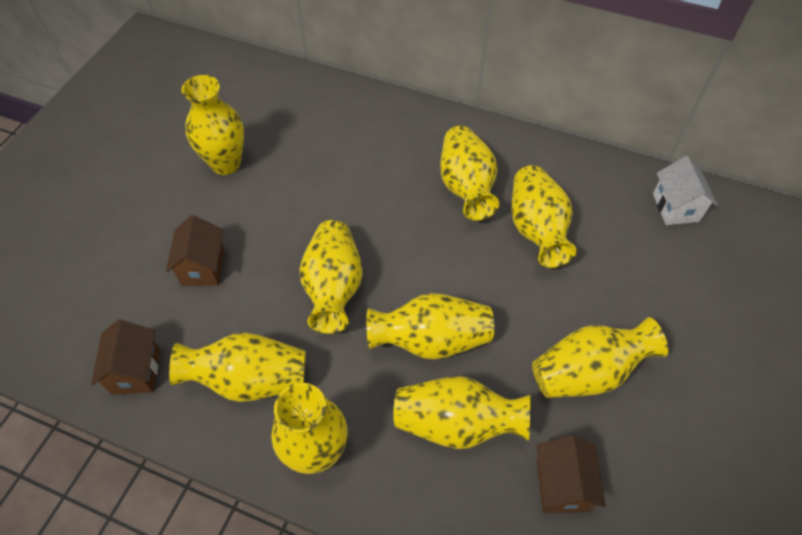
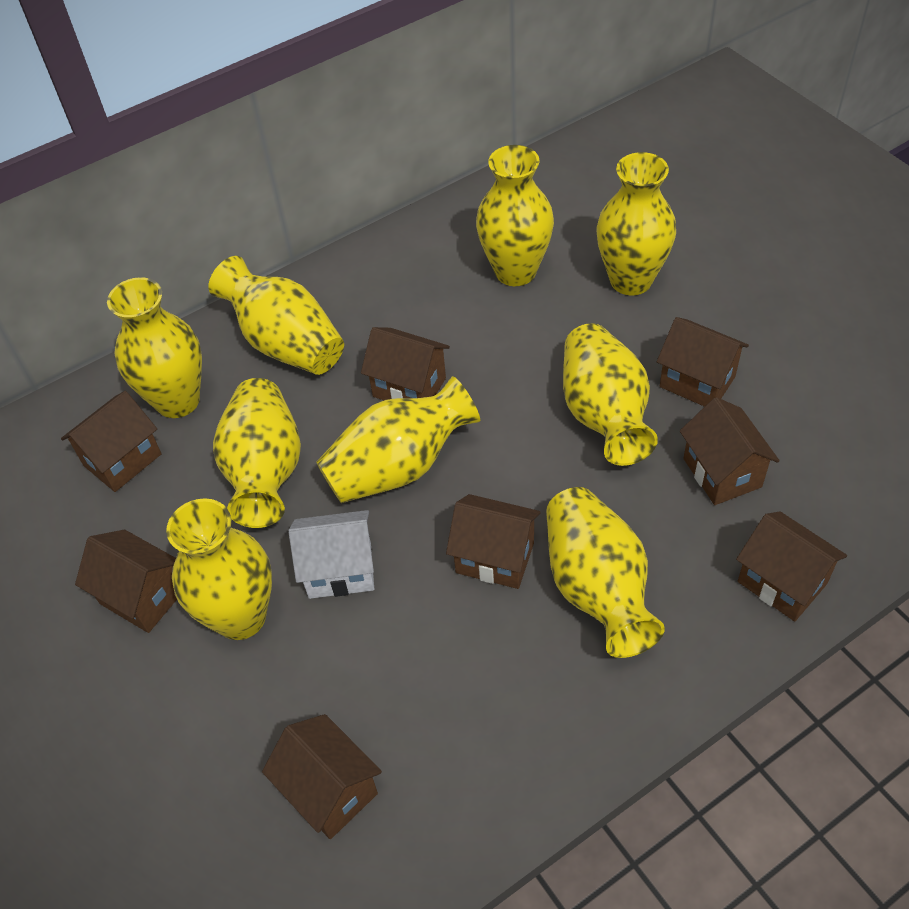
brown house: 3 -> 8

